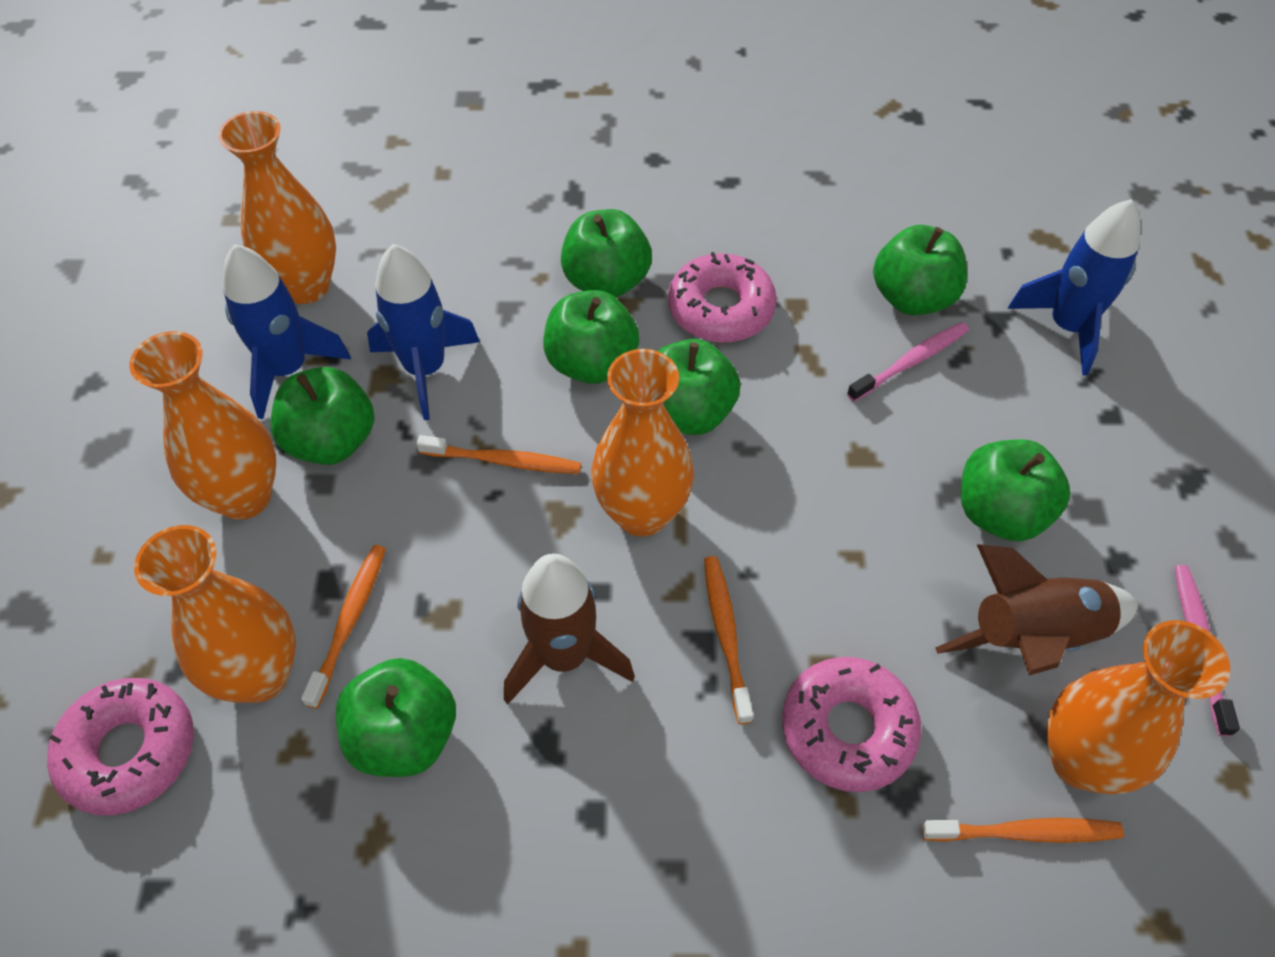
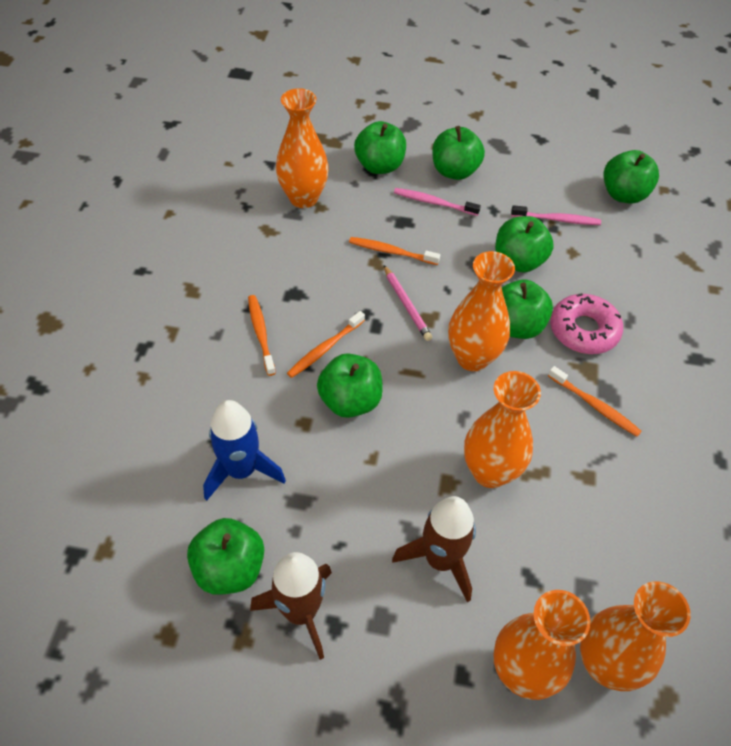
blue rocket: 3 -> 1
pink donut: 3 -> 1
pink pencil: 0 -> 1

